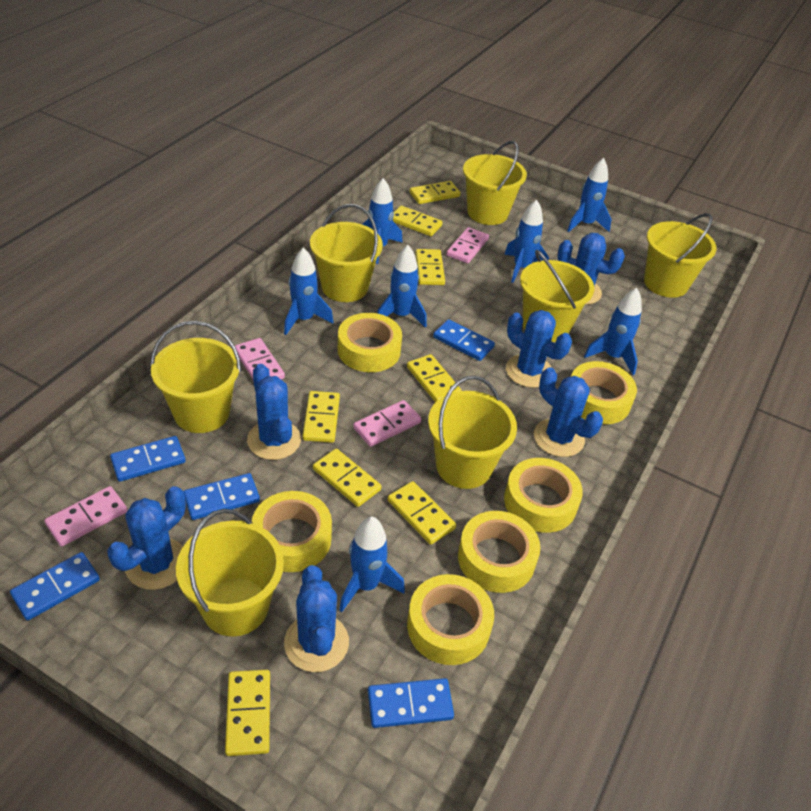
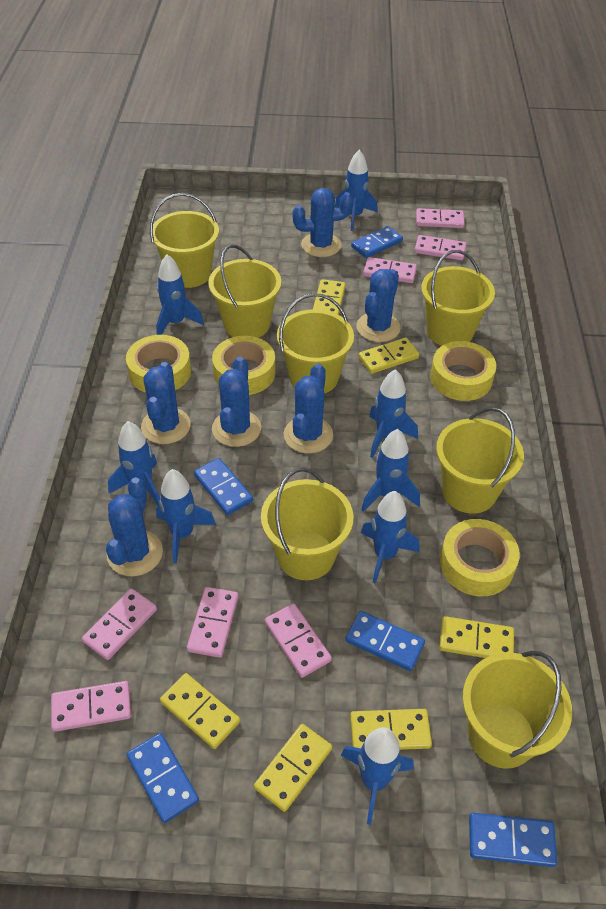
blue rocket: 7 -> 8
pink domino: 4 -> 7
yellow domino: 8 -> 6
yellow tape: 6 -> 4

